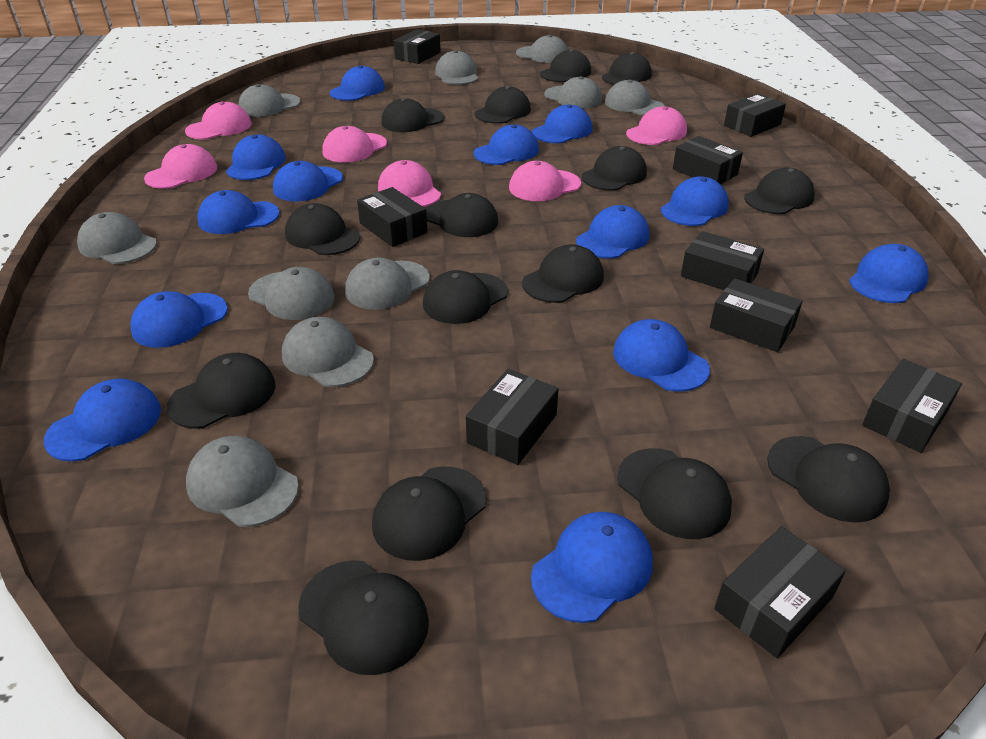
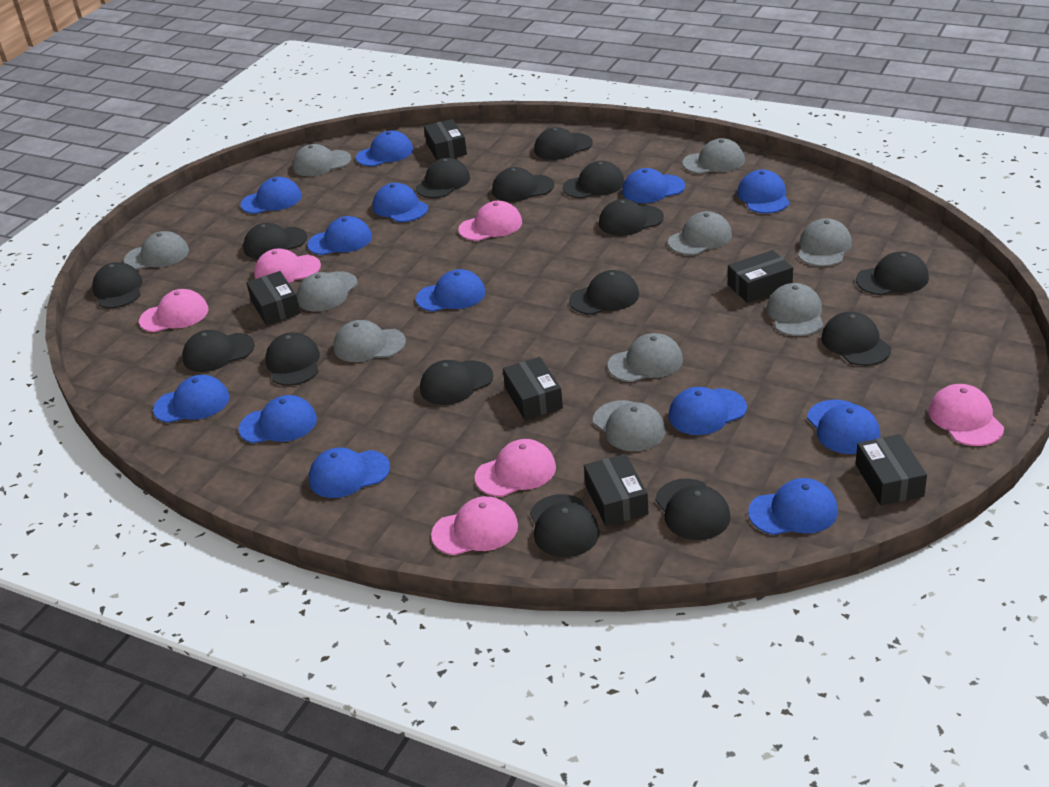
black box: 9 -> 6

